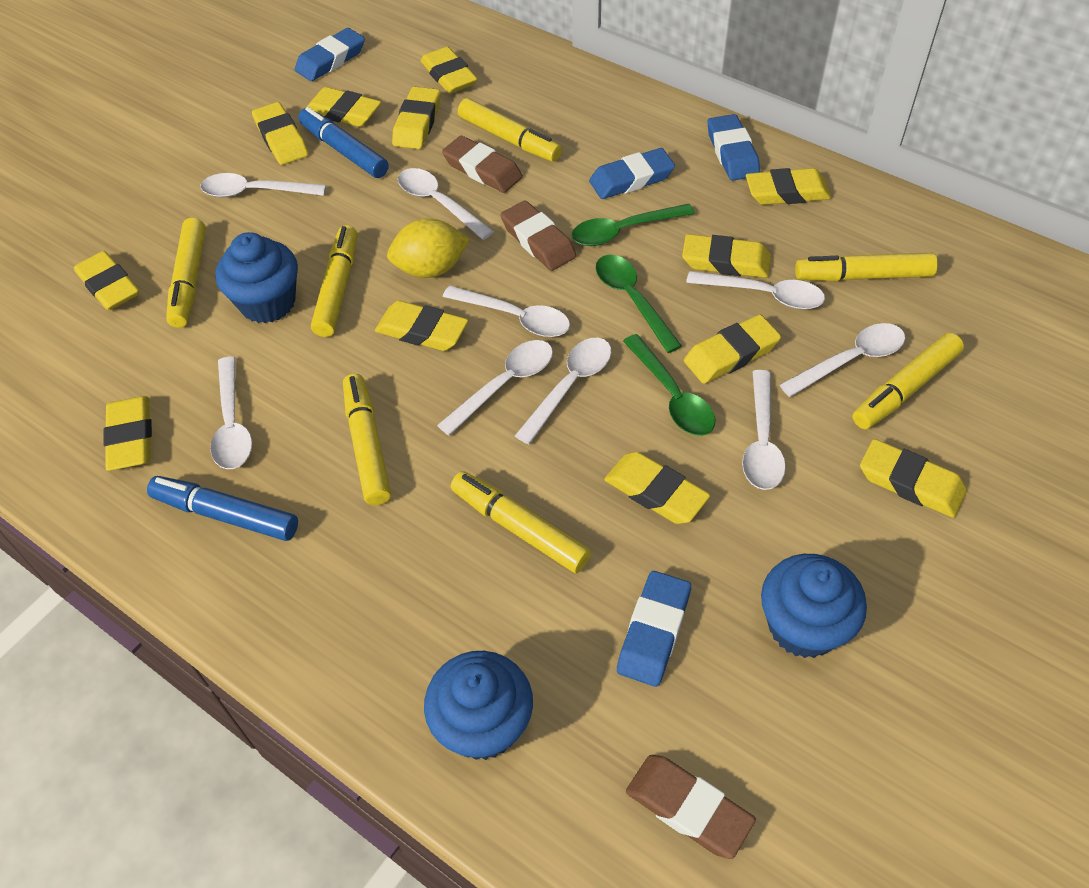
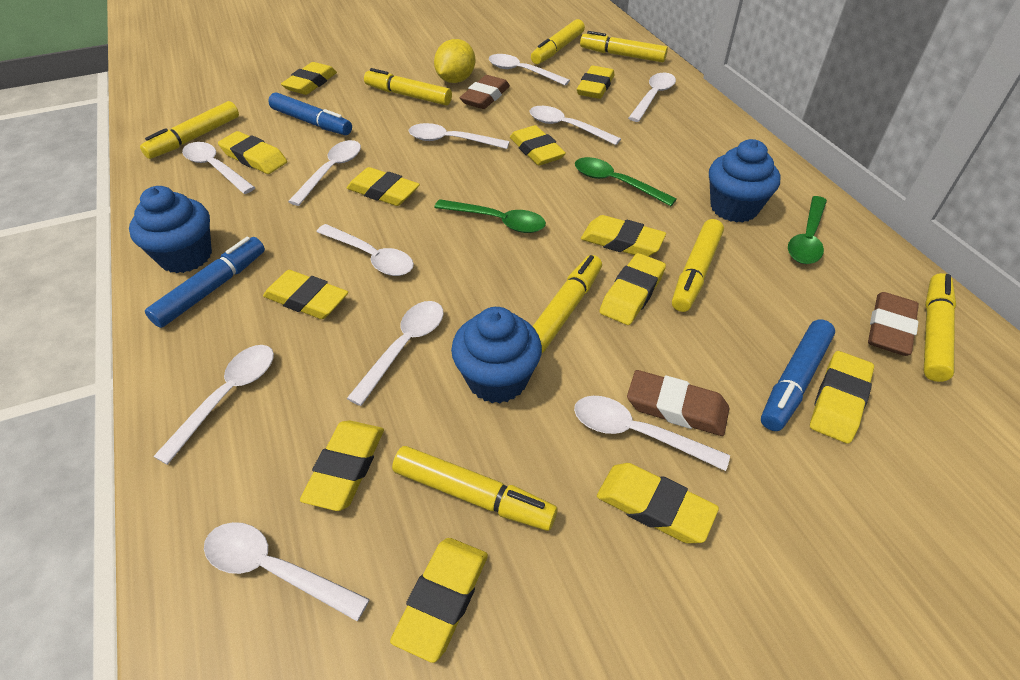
blue eraser: 4 -> 0
blue marker: 2 -> 3
white spoon: 9 -> 11
yellow marker: 7 -> 8

